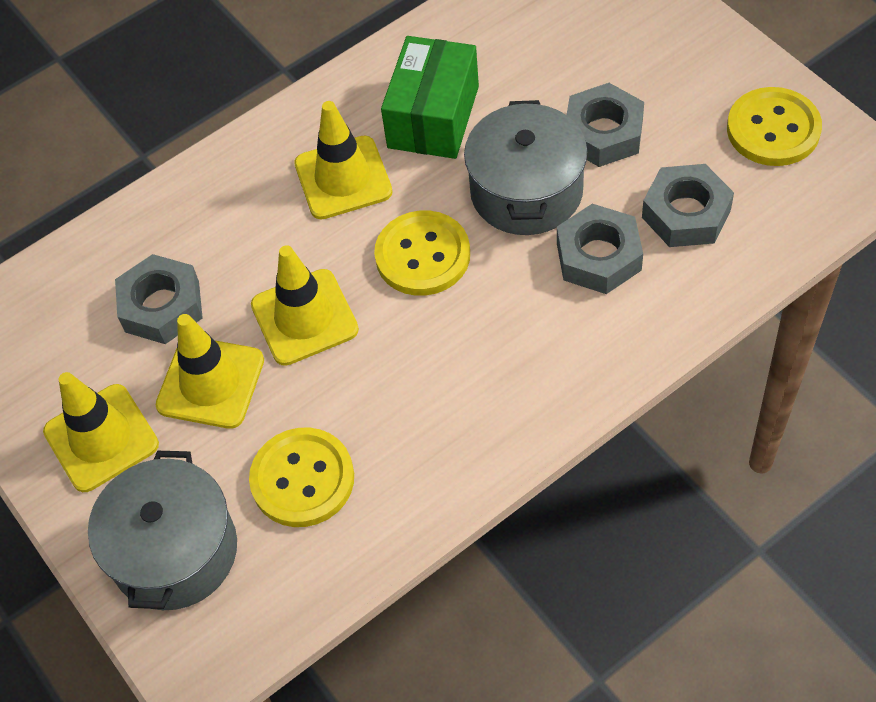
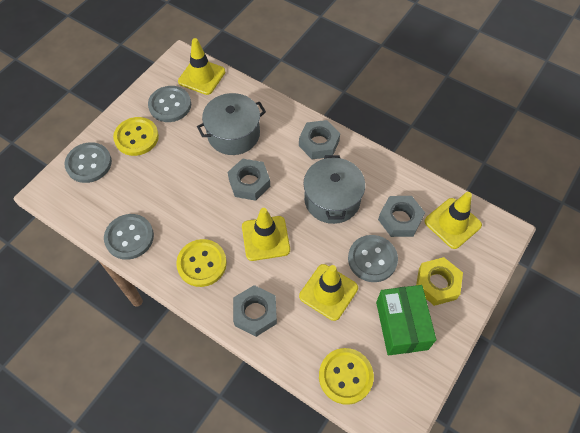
grey button: 0 -> 4
yellow nut: 0 -> 1

